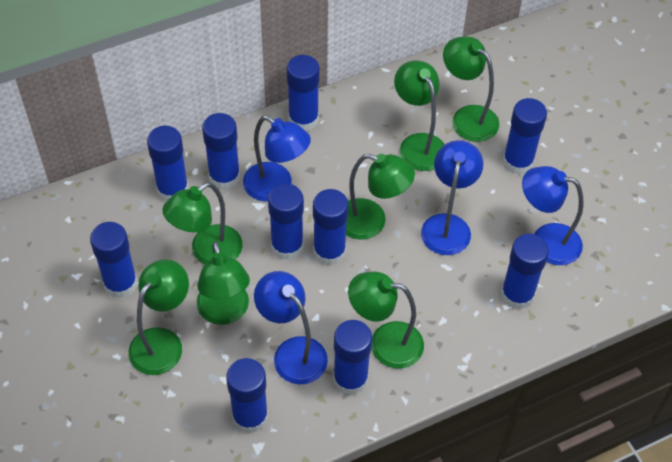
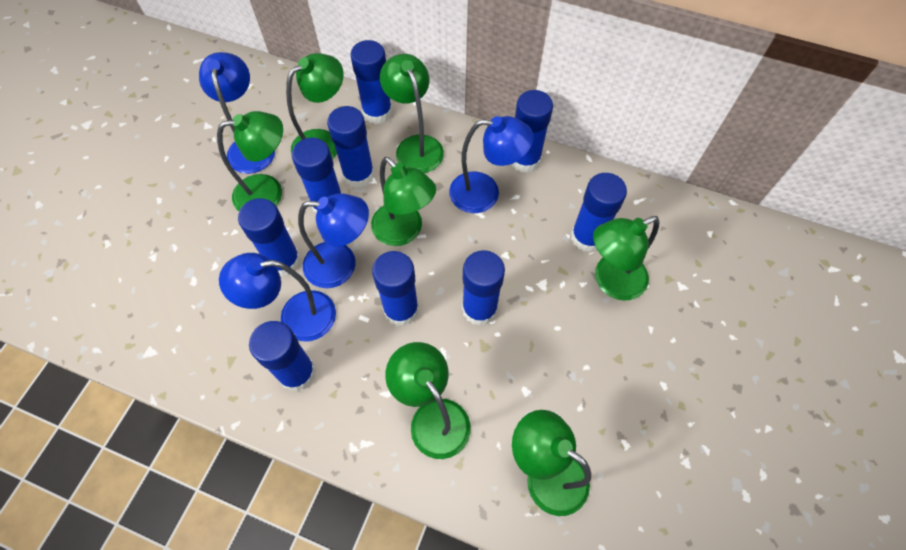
blue glue stick: 10 -> 9

